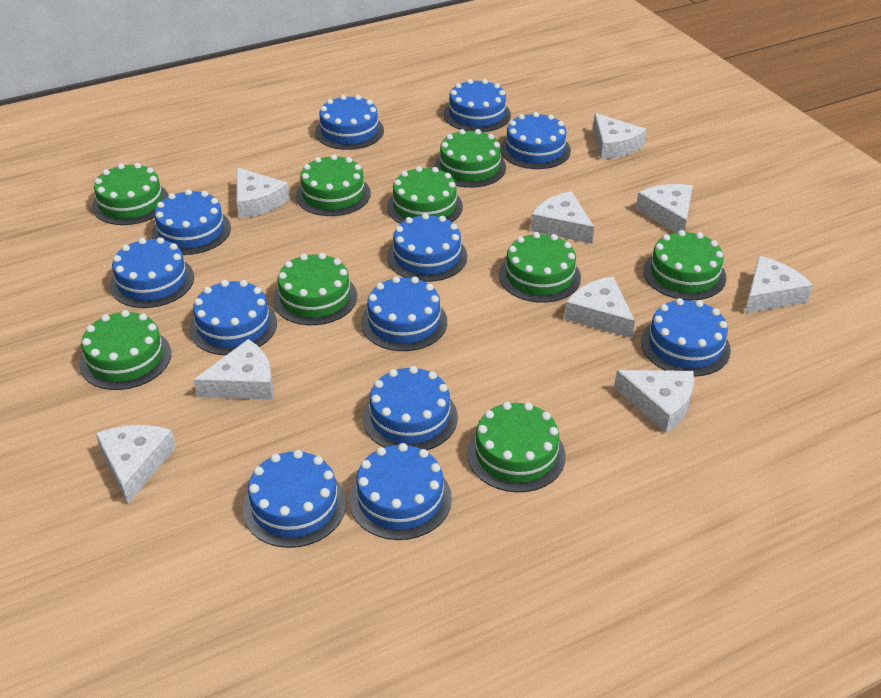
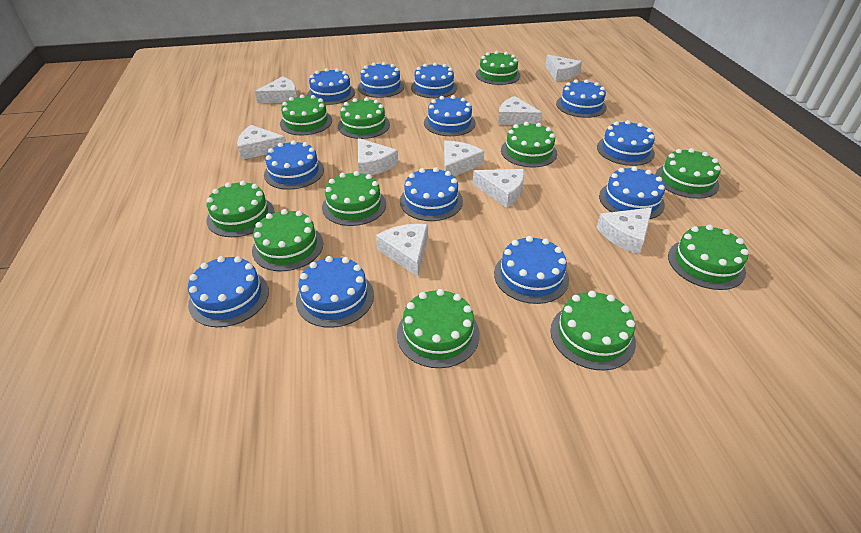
green cake: 9 -> 11

